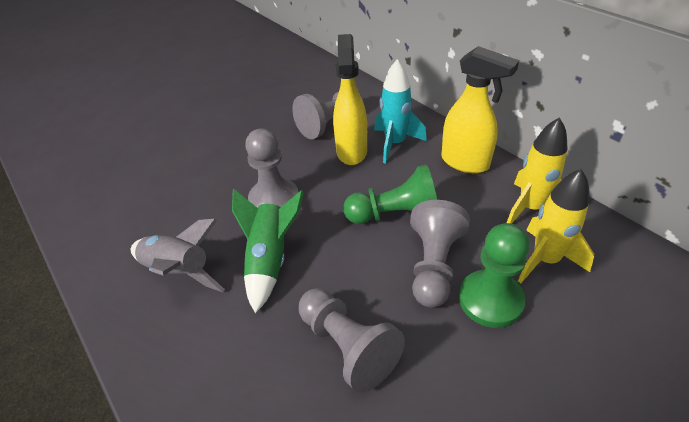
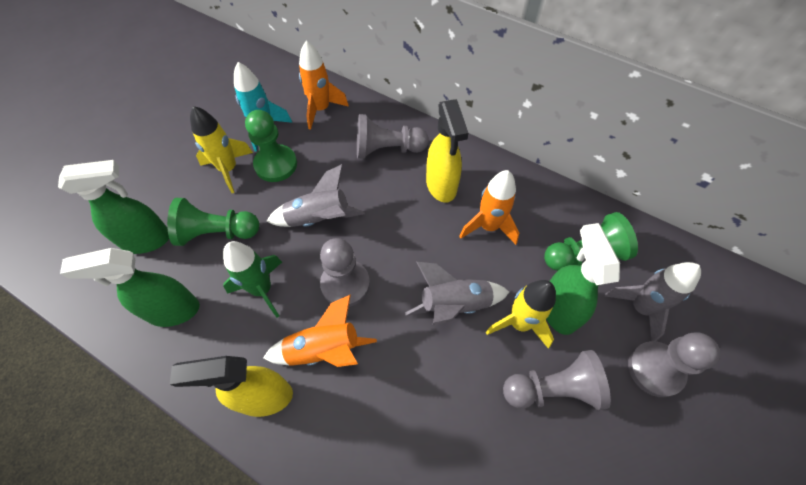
green pawn: 2 -> 3
green spray bottle: 0 -> 3
grey rocket: 1 -> 3
orange rocket: 0 -> 3

